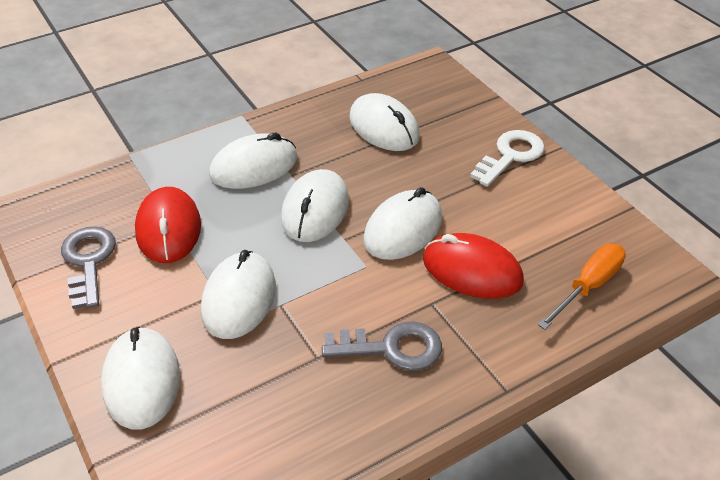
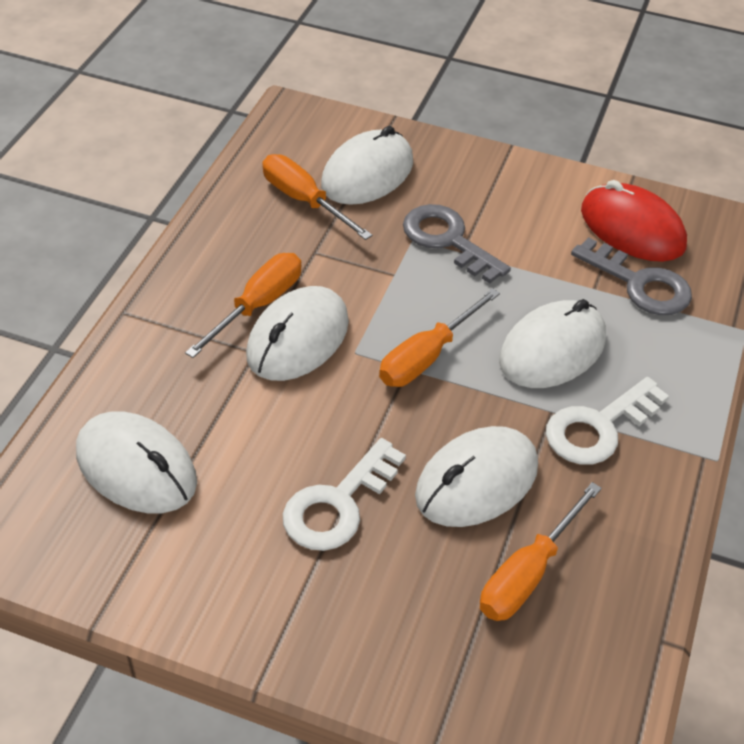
orange screwdriver: 1 -> 4
red mouse: 2 -> 1
white key: 1 -> 2
white mouse: 6 -> 5

